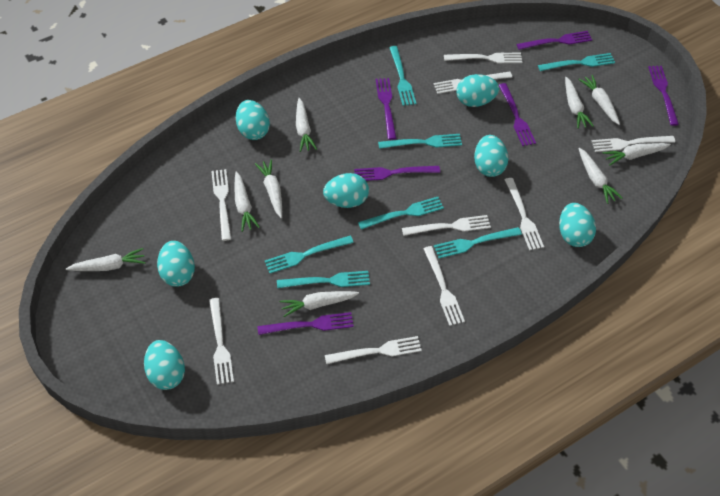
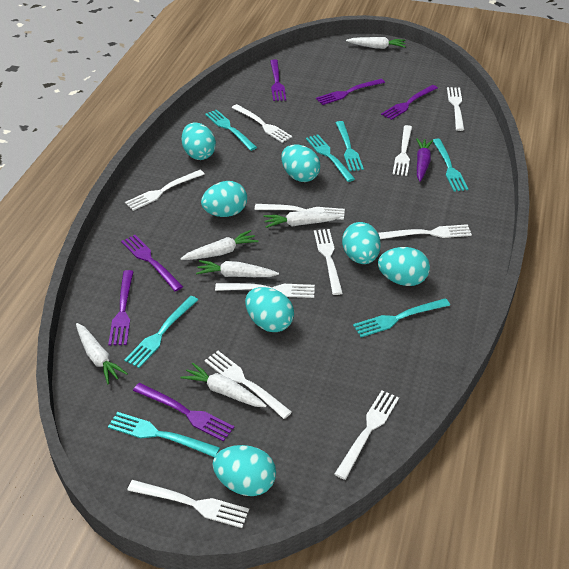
purple carrot: 0 -> 1
white carrot: 9 -> 6
white fork: 9 -> 11

